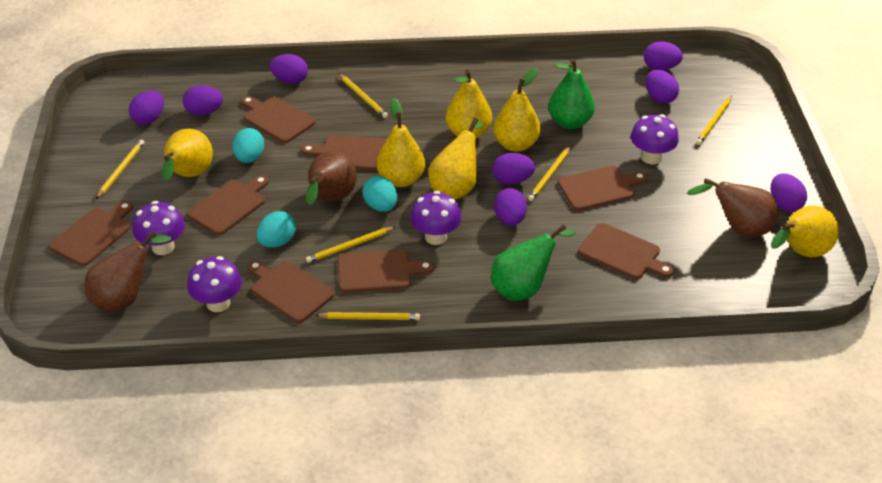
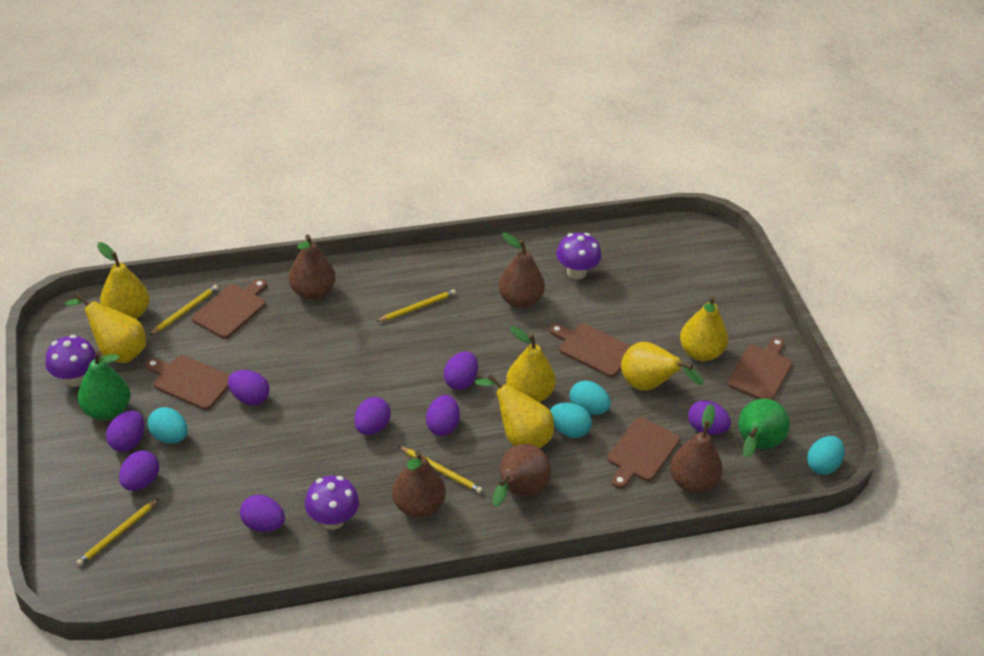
brown cutting board: 8 -> 5
brown pear: 3 -> 5
purple mushroom: 4 -> 3
turquoise egg: 3 -> 4
yellow pencil: 6 -> 4

